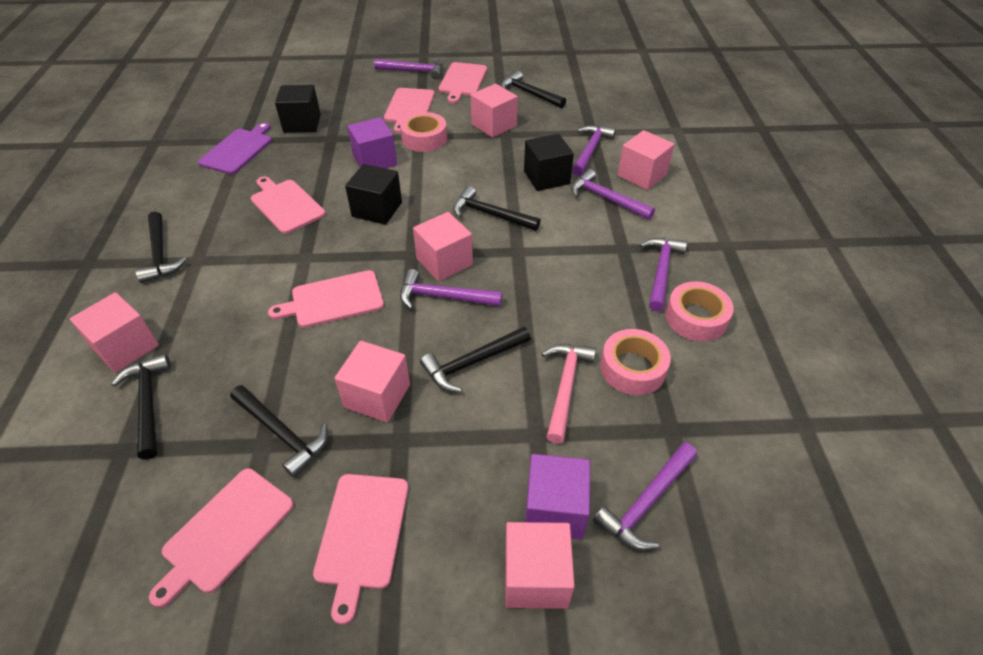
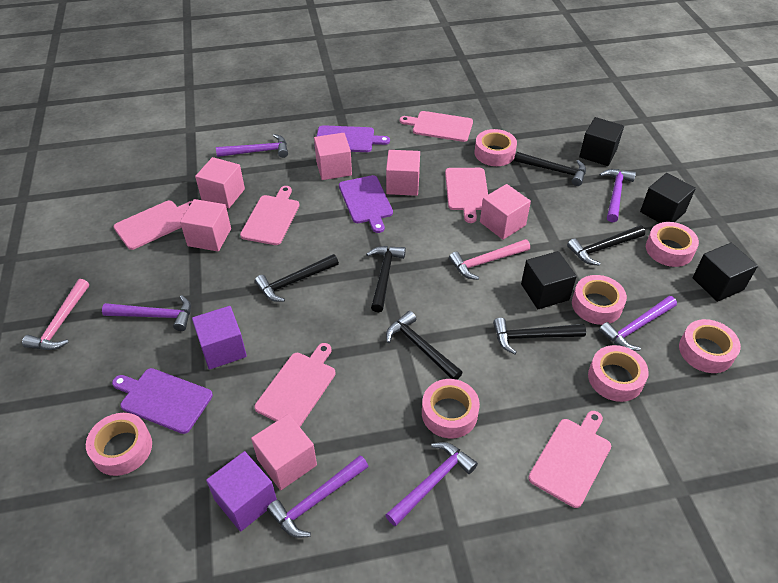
black cube: 3 -> 4
pink hammer: 1 -> 2
pink tape: 3 -> 7
purple cutting board: 1 -> 3

